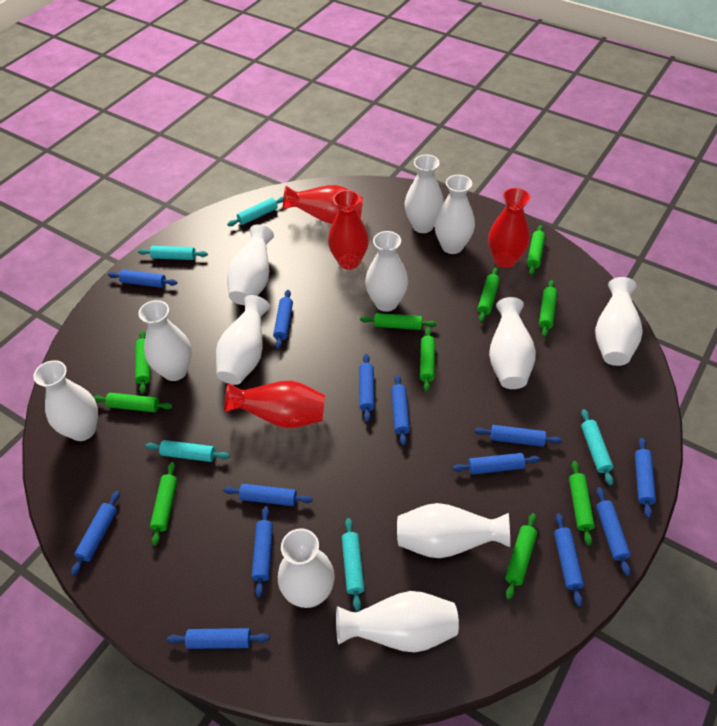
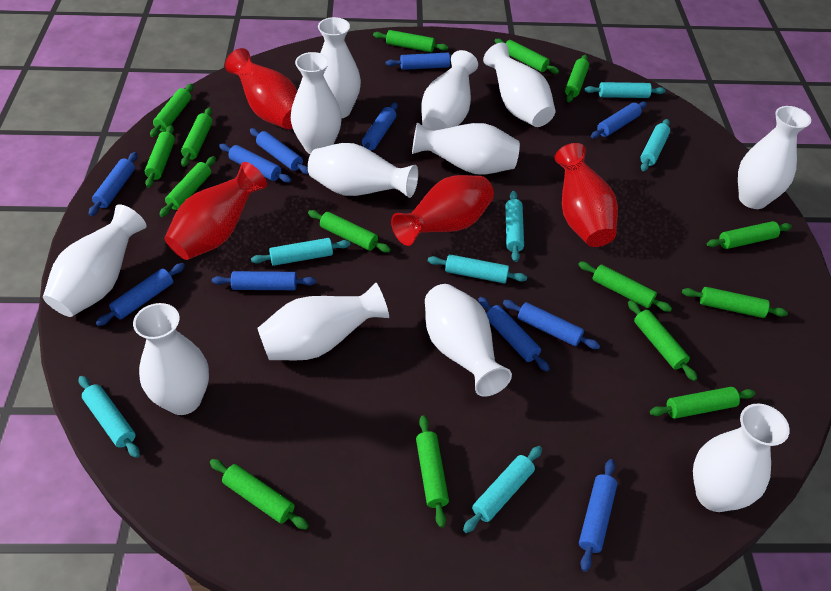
blue rolling pin: 13 -> 11
green rolling pin: 10 -> 15
turquoise rolling pin: 5 -> 7

